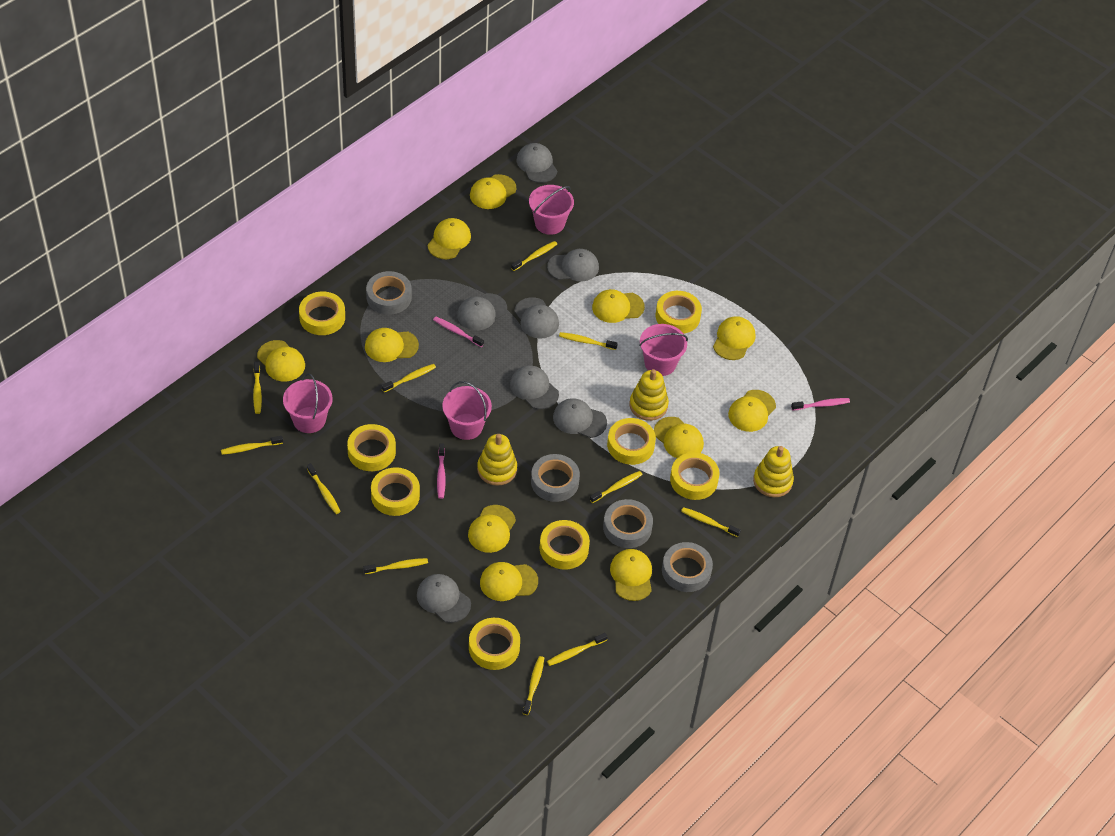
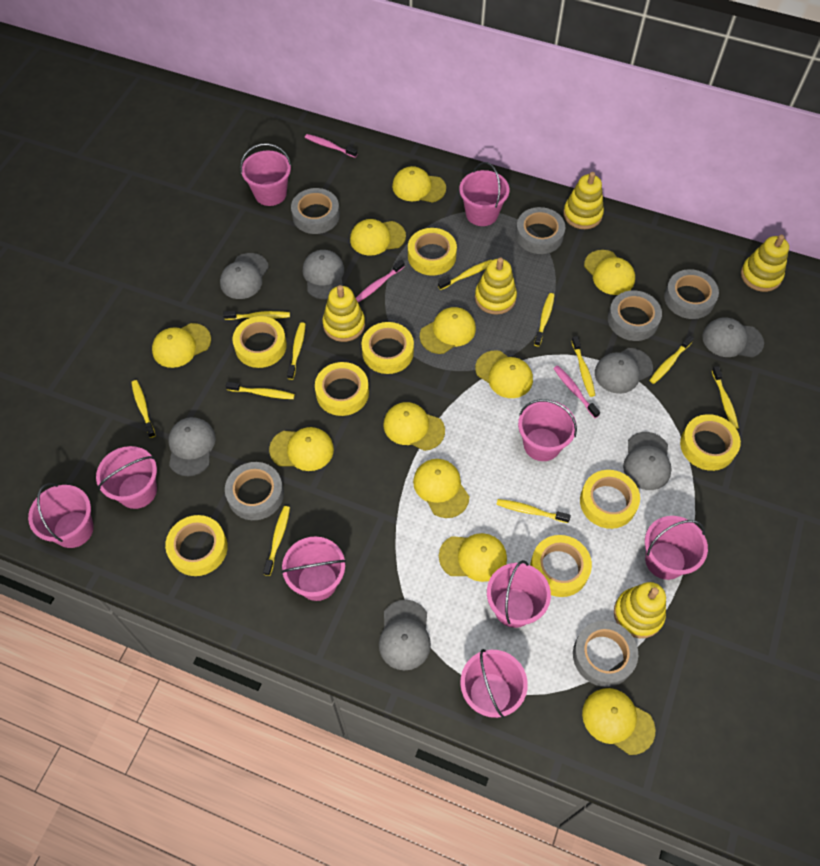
grey tape: 4 -> 6
pink bucket: 4 -> 9
yellow stacking toy: 3 -> 5

